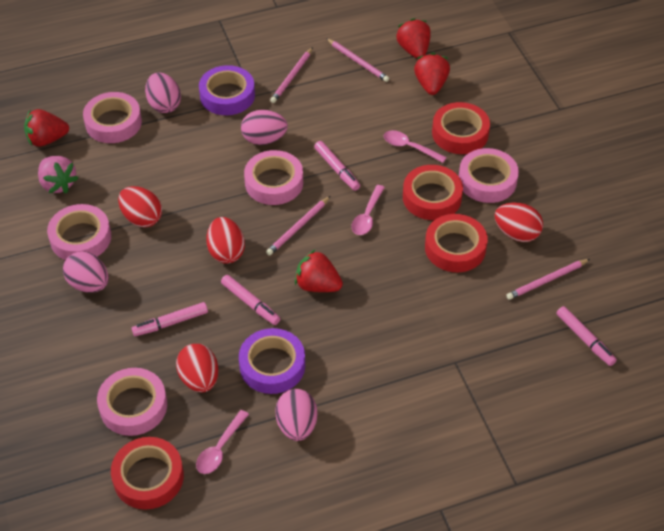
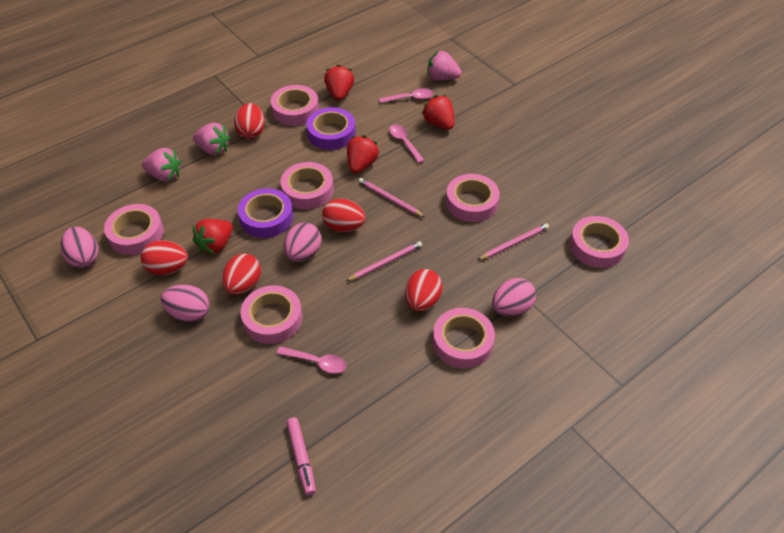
pink marker: 4 -> 1
pink pencil: 4 -> 3
pink strawberry: 1 -> 3
pink tape: 5 -> 7
red egg: 4 -> 5
red tape: 4 -> 0

